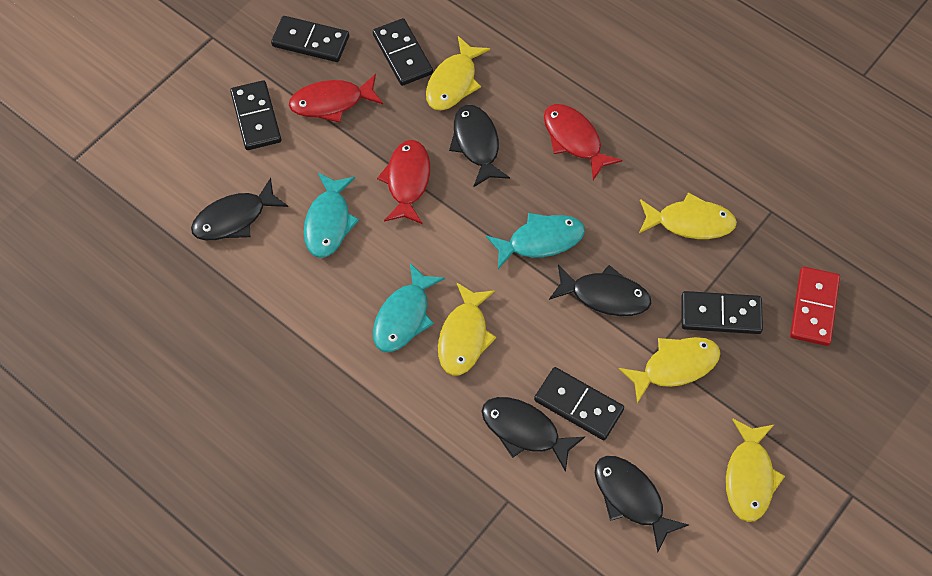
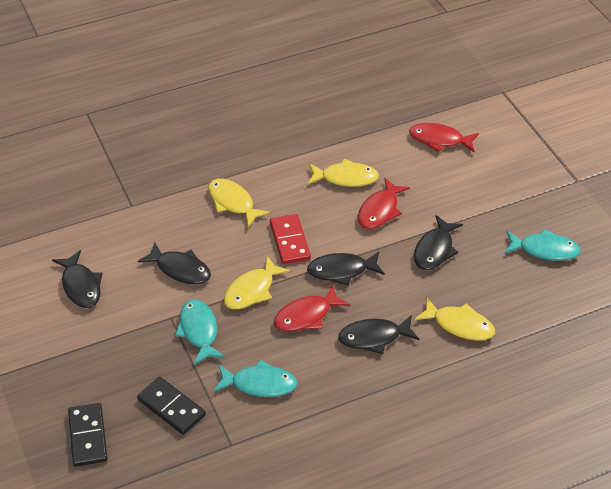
black domino: 5 -> 2
yellow fish: 5 -> 4

